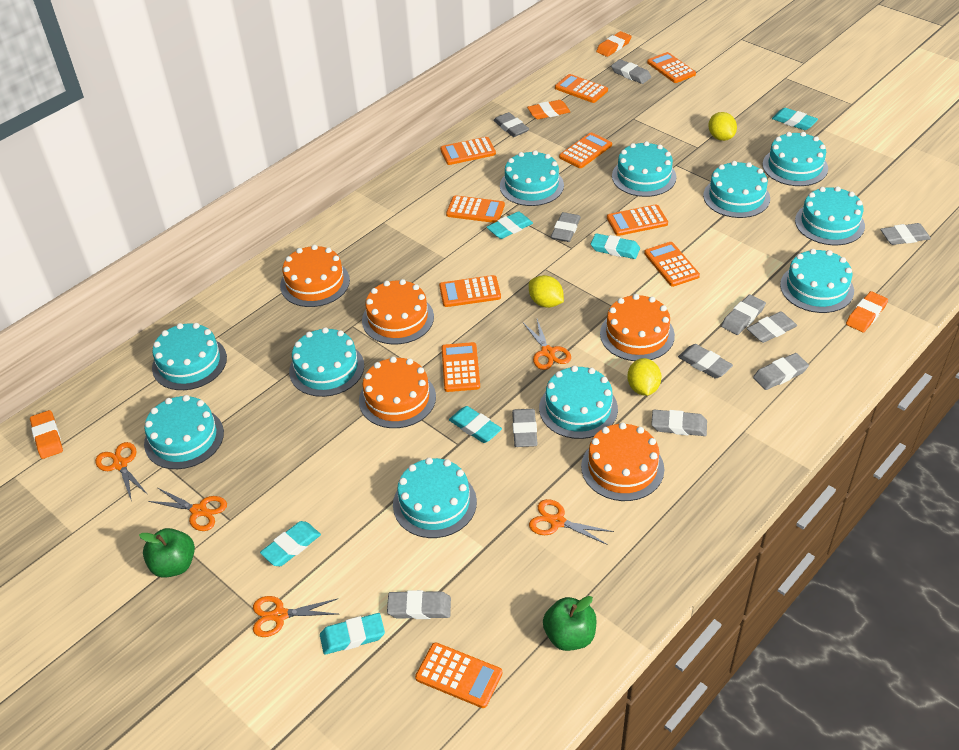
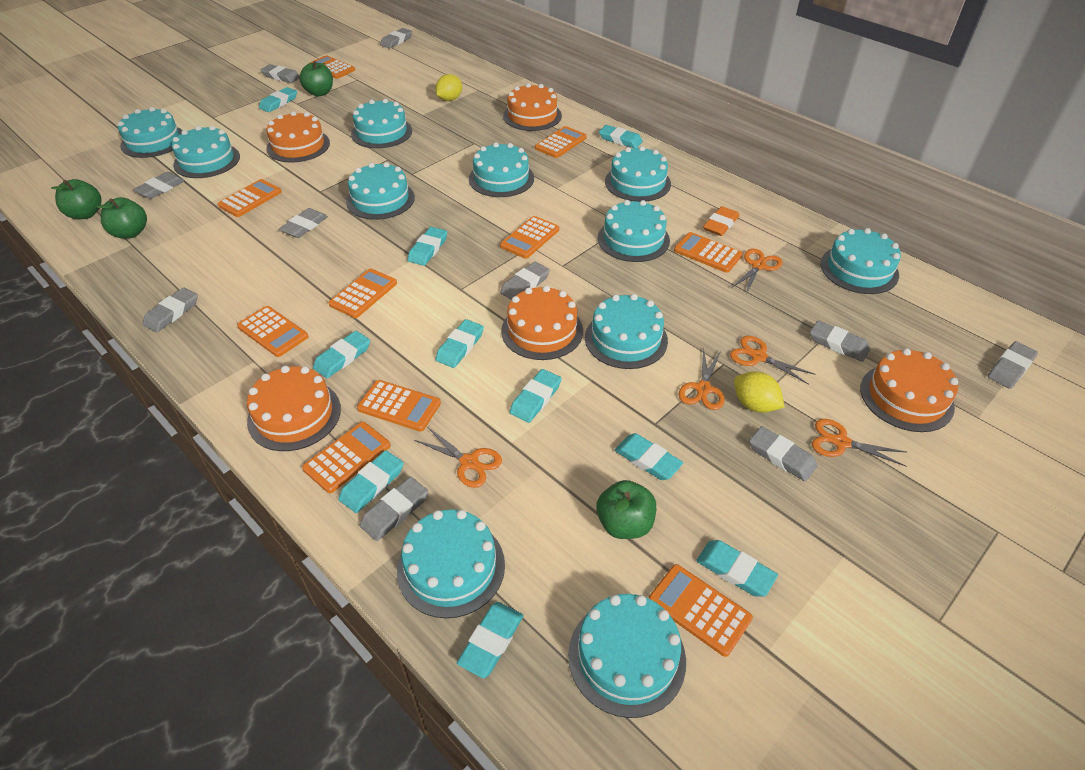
green apple: 2 -> 4
grey eraser: 11 -> 10
orange eraser: 4 -> 1
turquoise eraser: 6 -> 10
yellow lemon: 3 -> 2

